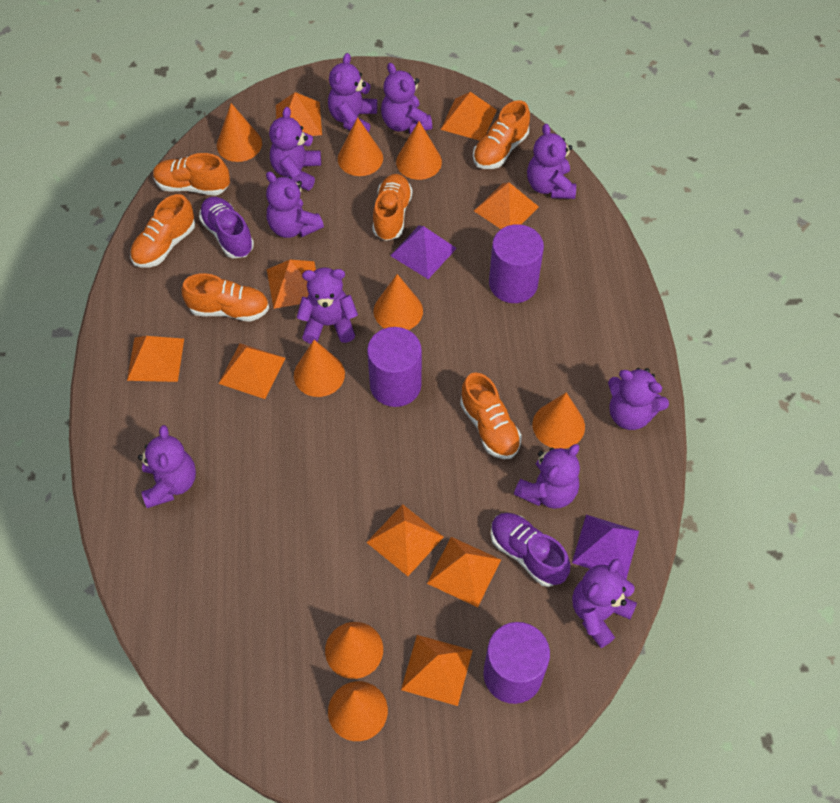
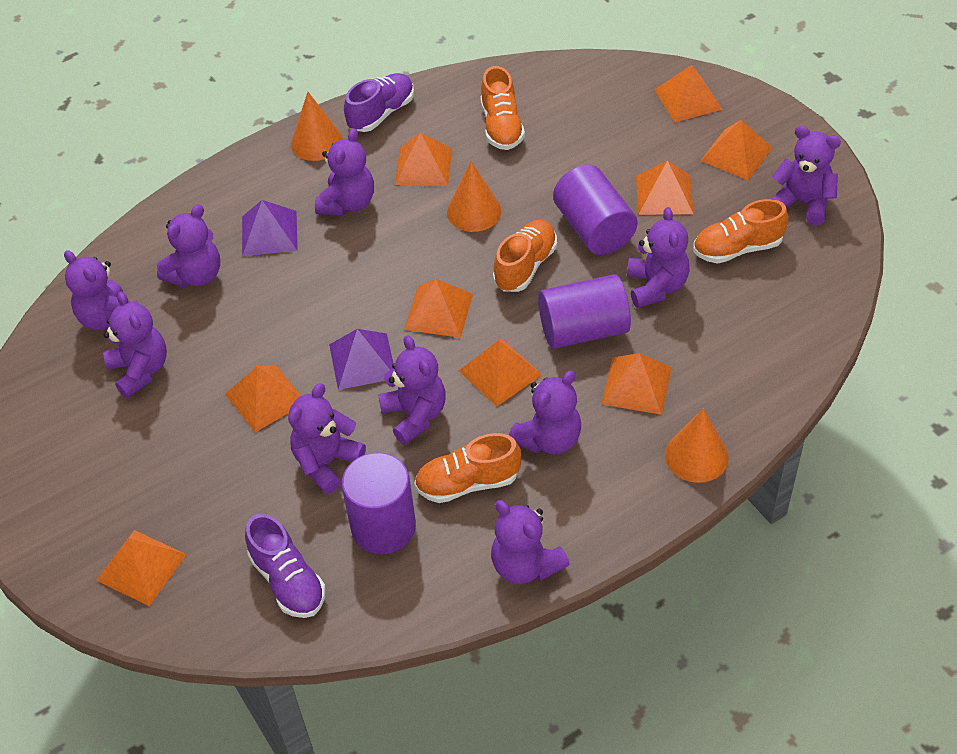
orange cone: 8 -> 3
orange shoe: 6 -> 4

